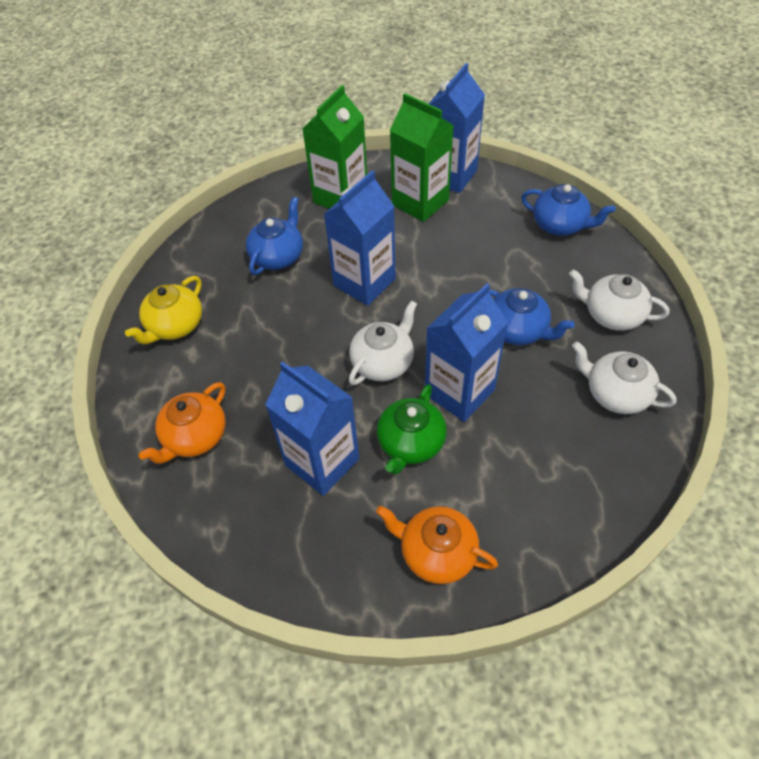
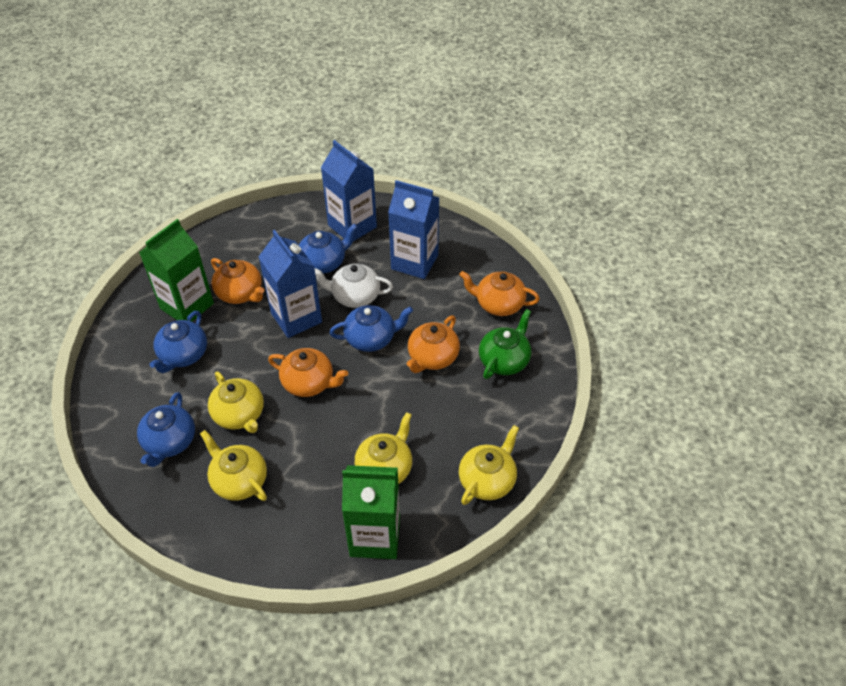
blue carton: 4 -> 3
blue teapot: 3 -> 4
orange teapot: 2 -> 4
white teapot: 3 -> 1
yellow teapot: 1 -> 4

